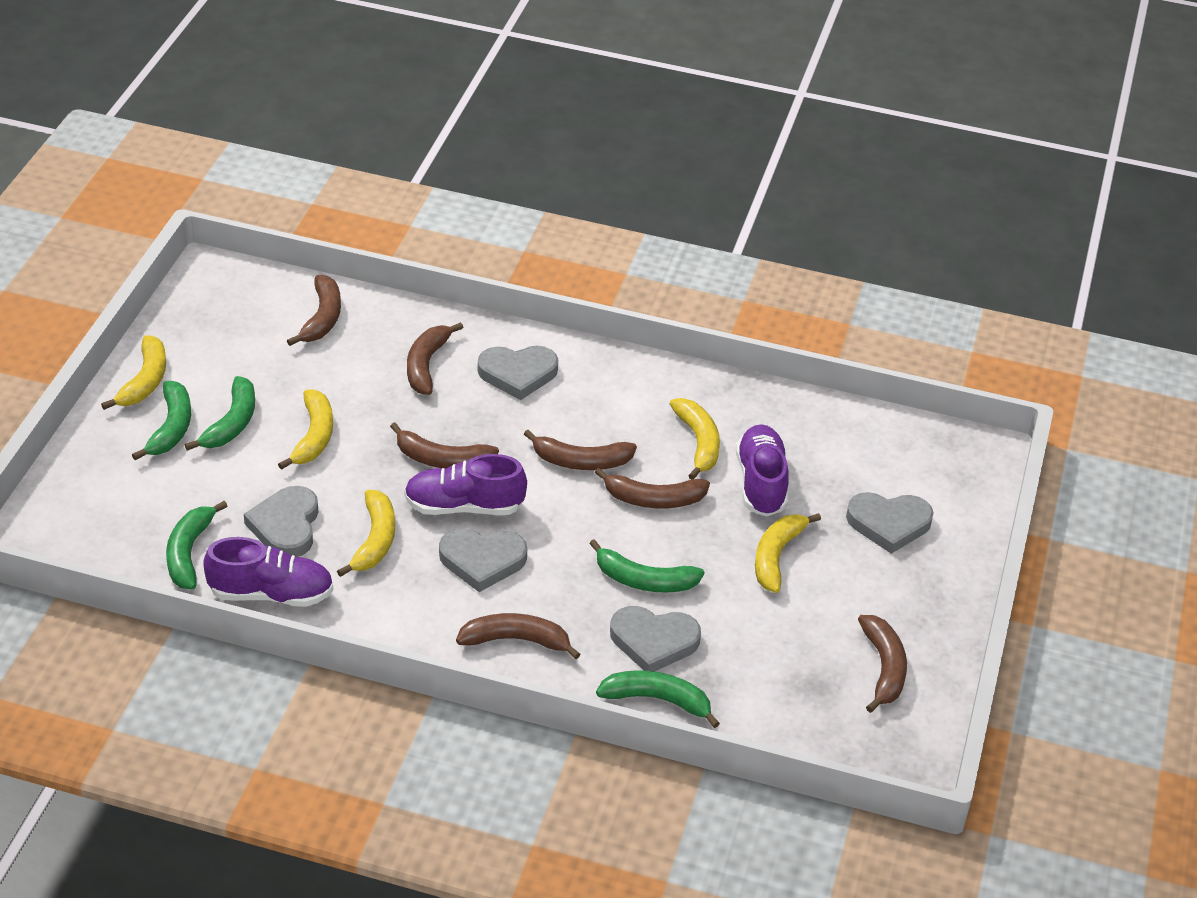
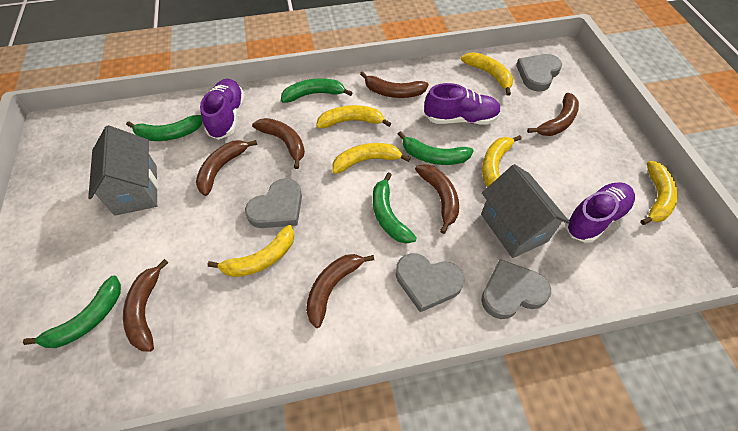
grey heart: 5 -> 4
grey house: 0 -> 2
yellow banana: 5 -> 6

